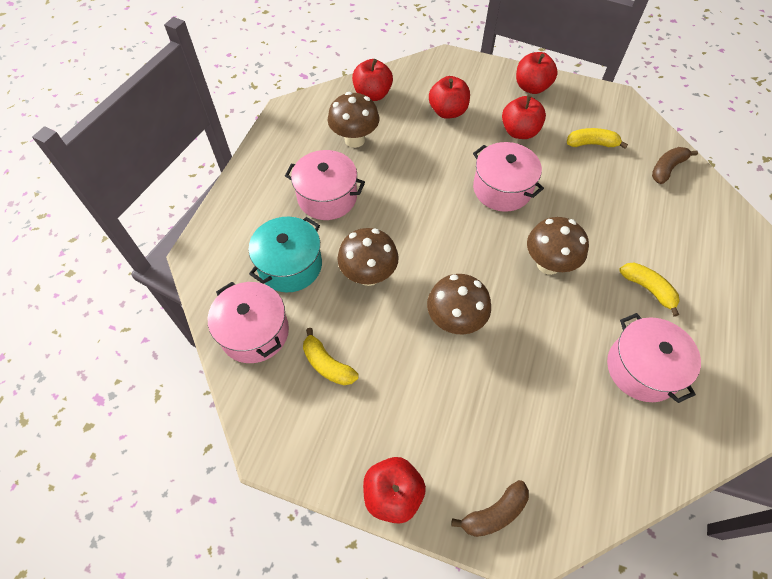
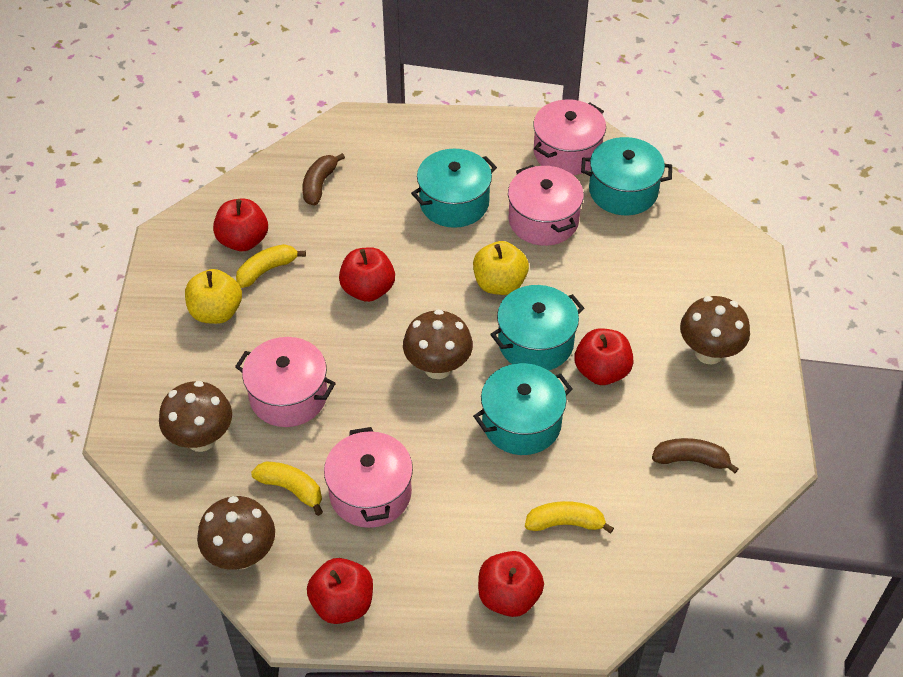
turquoise pot: 1 -> 4
yellow apple: 0 -> 2

